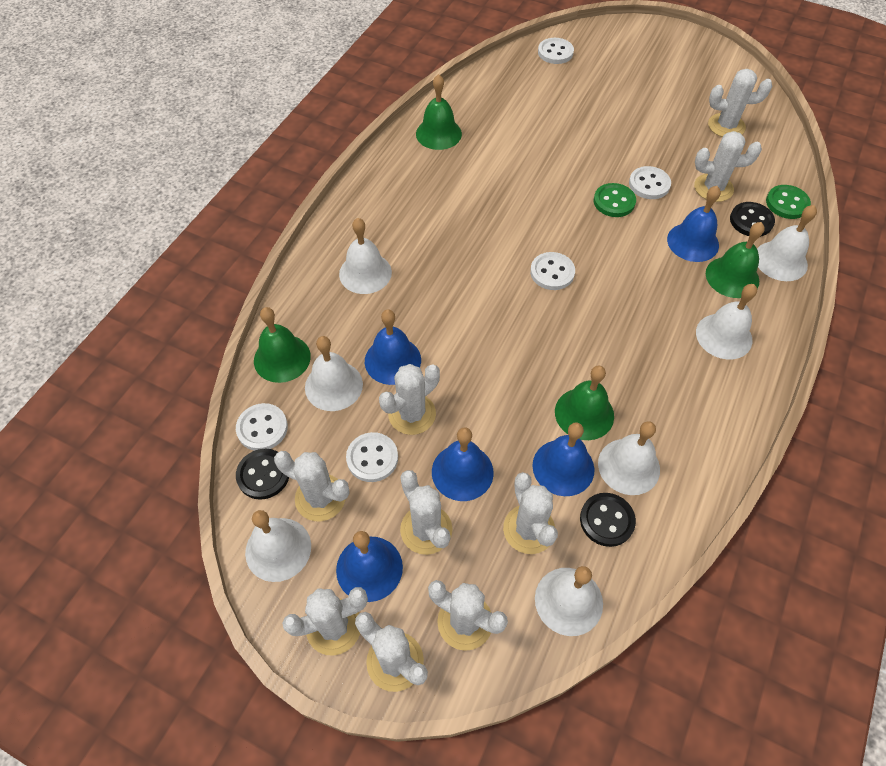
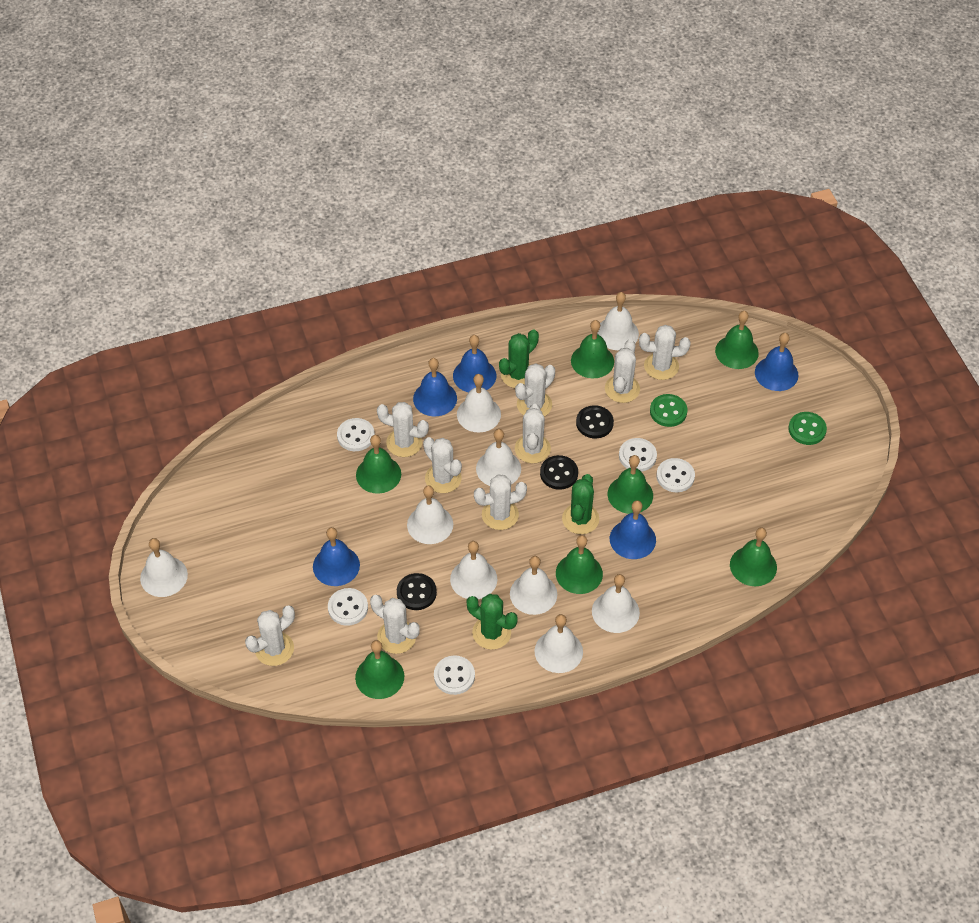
green bell: 4 -> 7
green cactus: 0 -> 3
white bell: 7 -> 9

